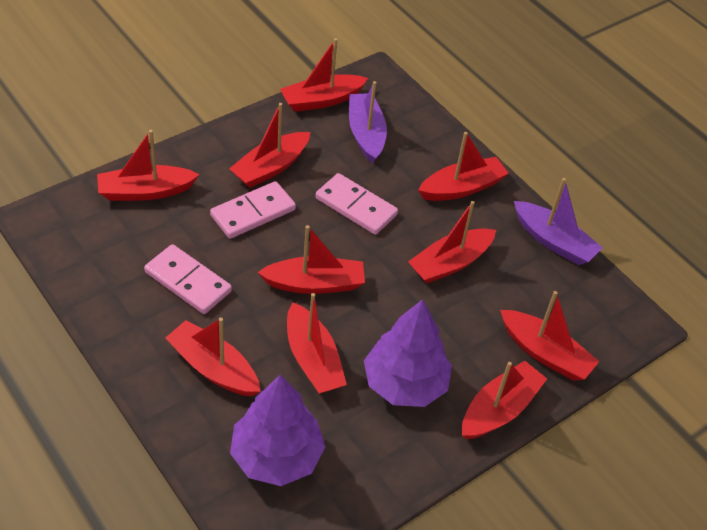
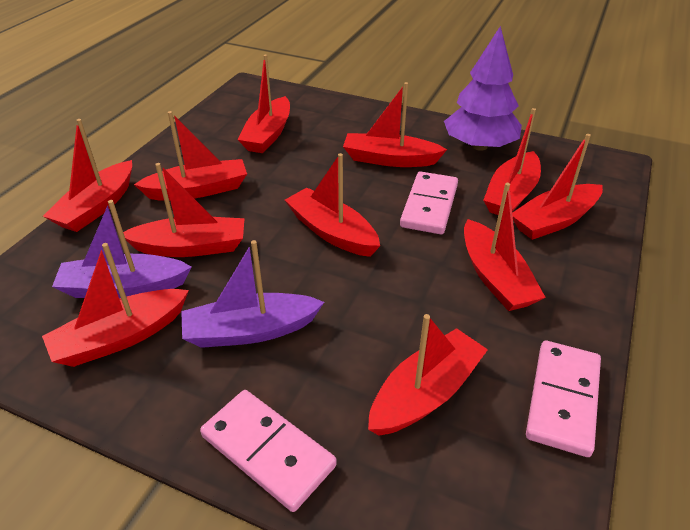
purple tree: 2 -> 1
red boat: 10 -> 11

